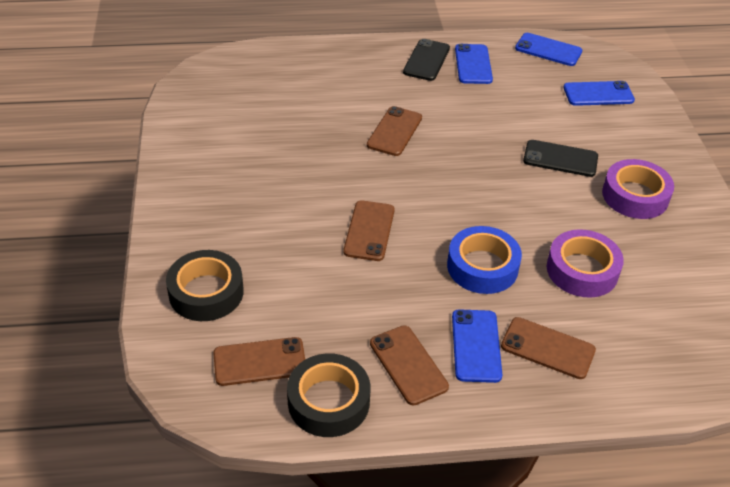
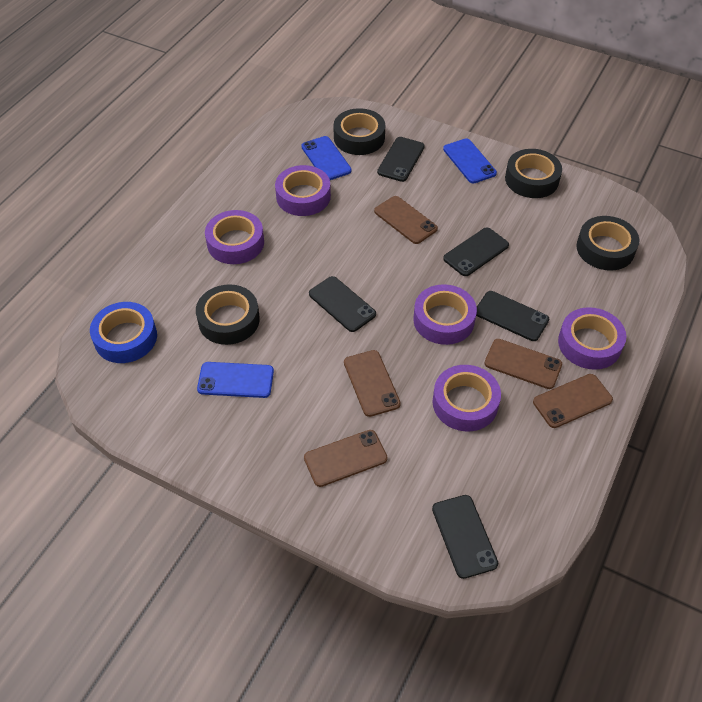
black phone: 2 -> 5
black tape: 2 -> 4
blue phone: 4 -> 3
purple tape: 2 -> 5

